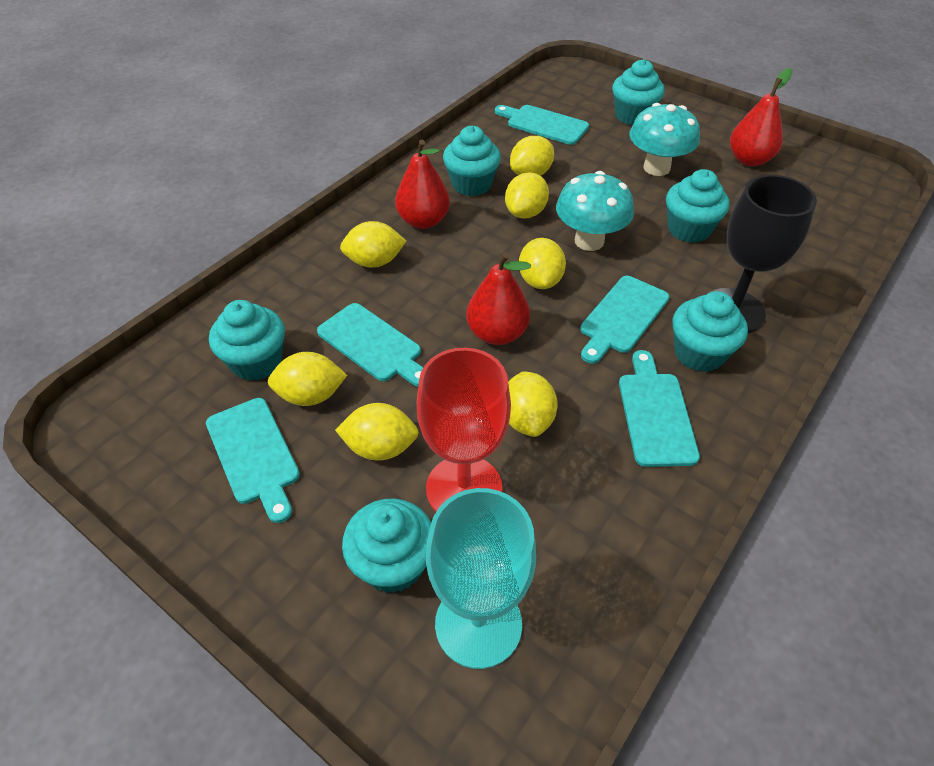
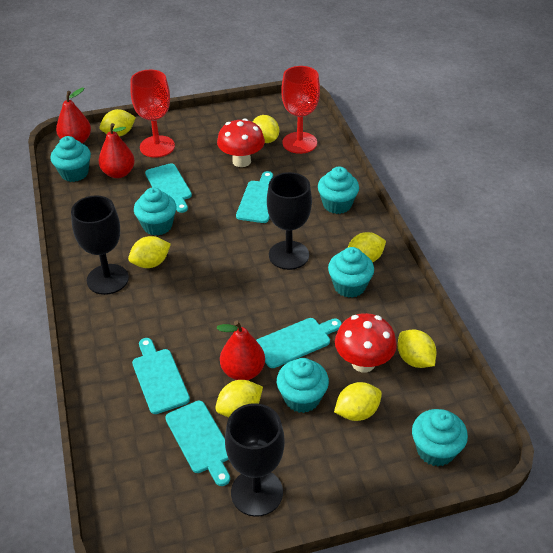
black goblet: 1 -> 3
red goblet: 1 -> 2
red mushroom: 0 -> 2
turquoise goblet: 1 -> 0
turquoise mushroom: 2 -> 0

